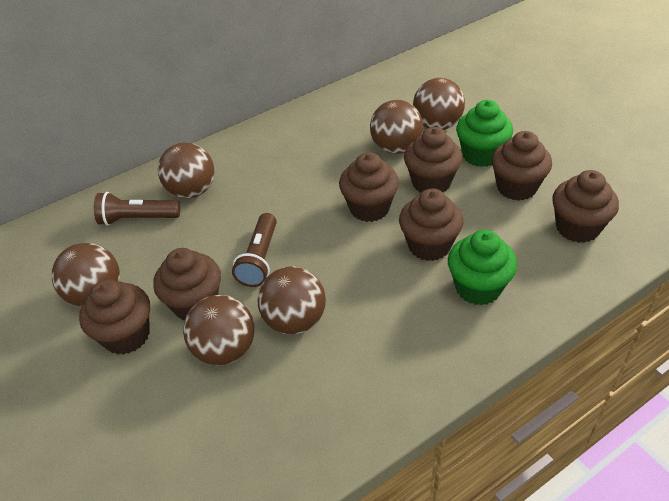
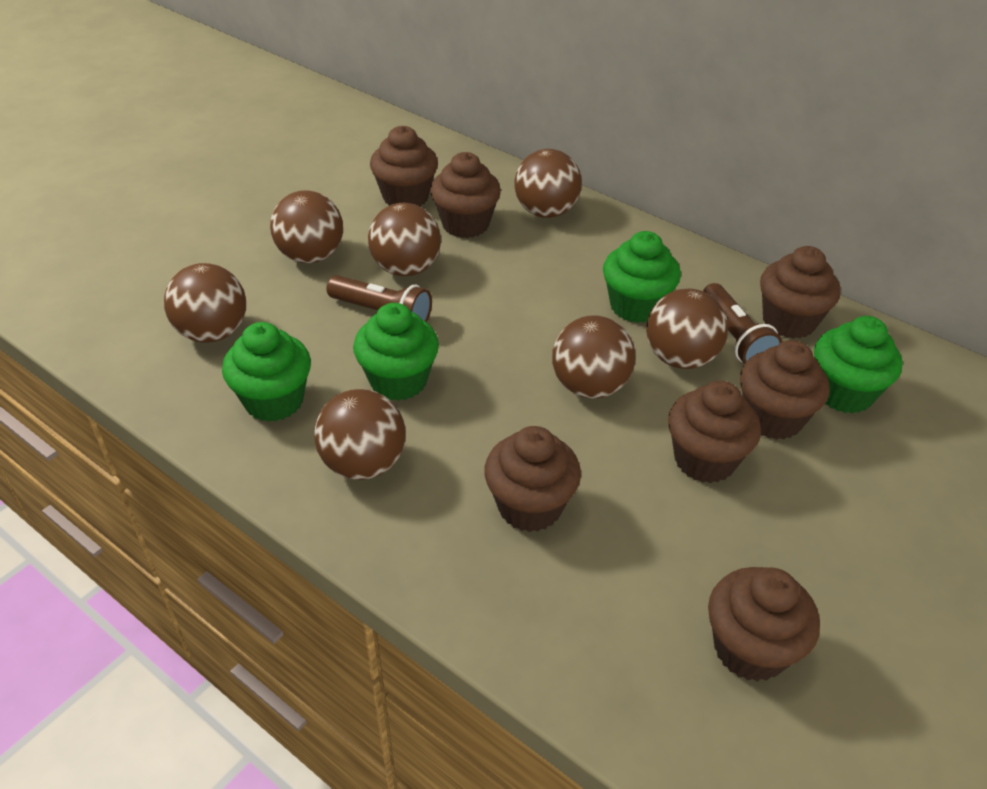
brown ball: 6 -> 7
green cupcake: 2 -> 4

